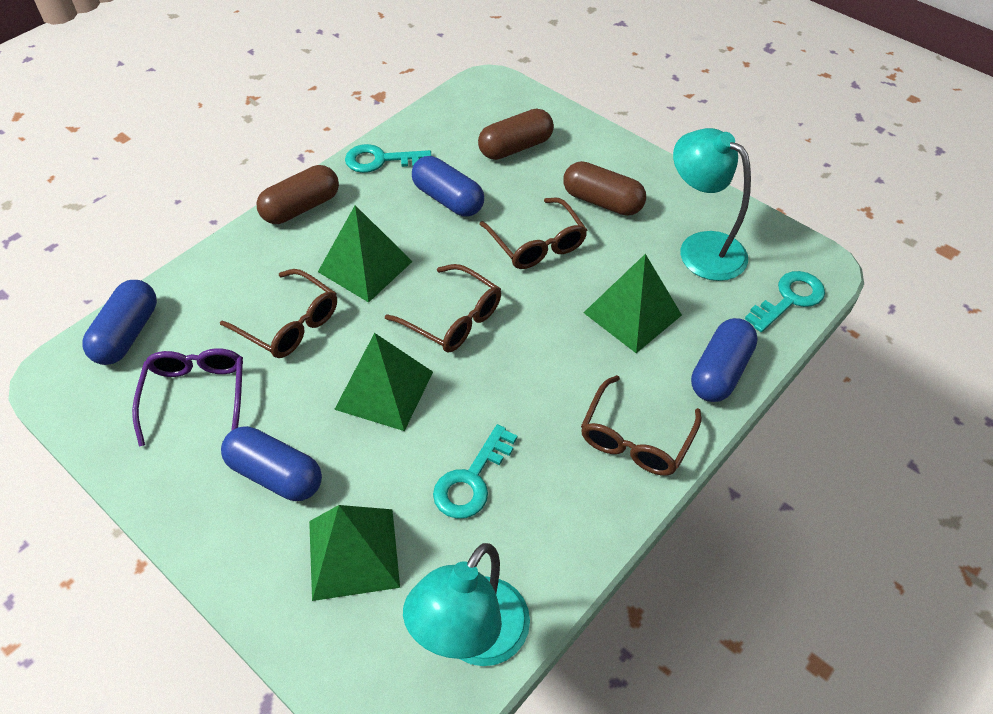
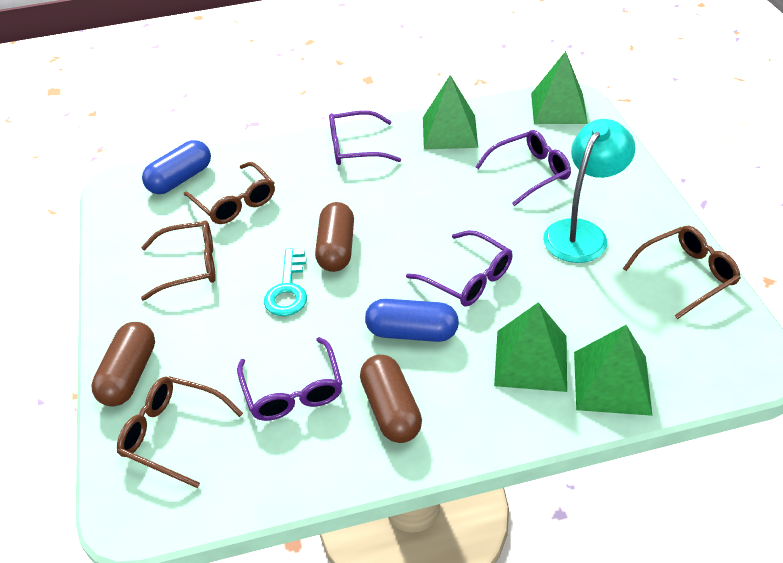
blue capsule: 4 -> 2
purple glasses: 1 -> 4
turquoise key: 3 -> 1
turquoise lamp: 2 -> 1

